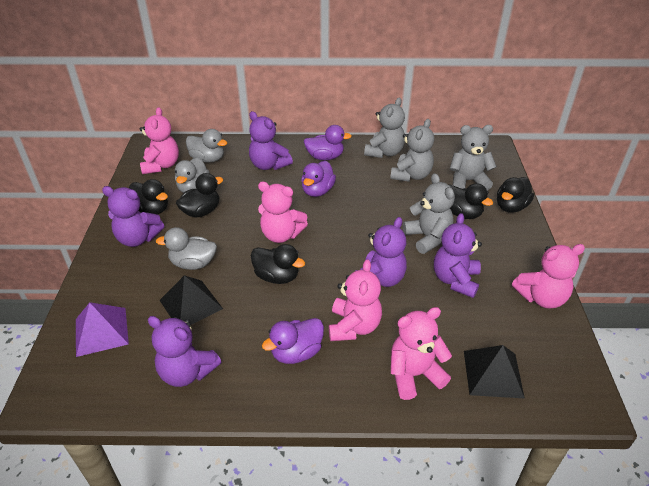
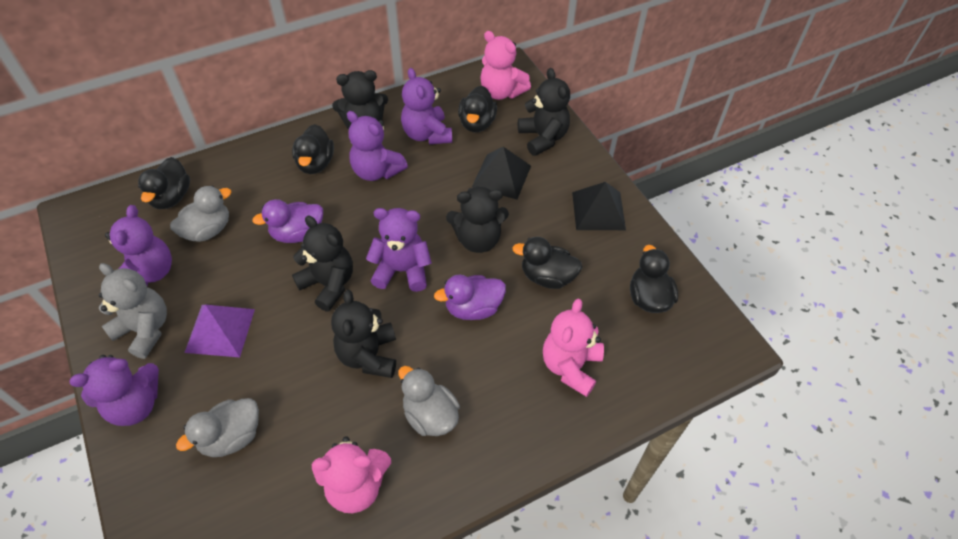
black teddy bear: 0 -> 5
grey teddy bear: 4 -> 1
pink teddy bear: 5 -> 3
purple duck: 3 -> 2

